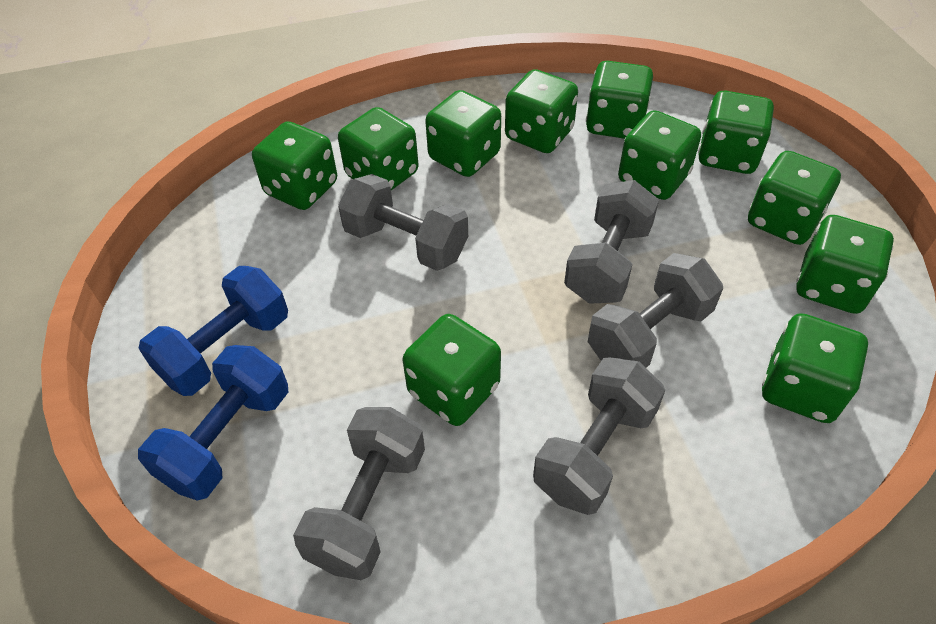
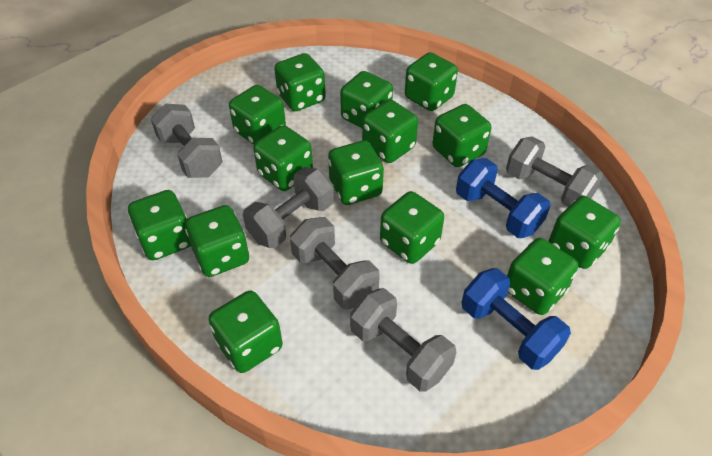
green dice: 11 -> 14

